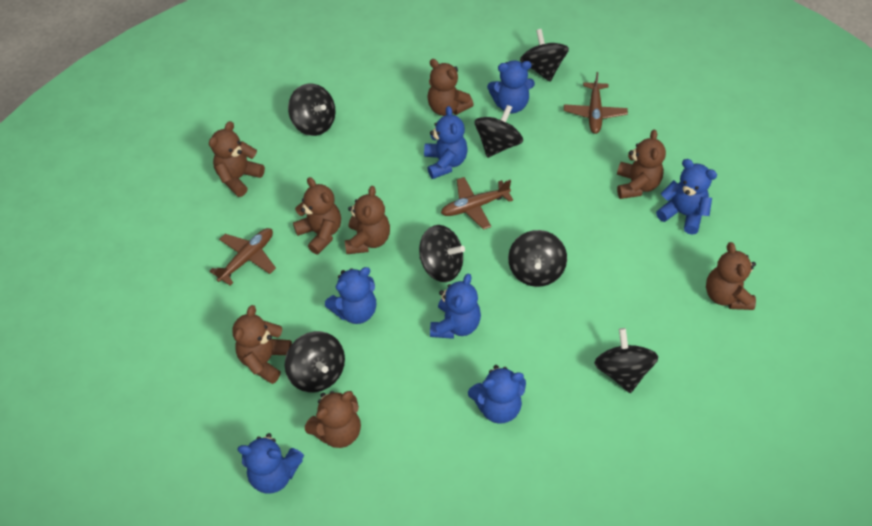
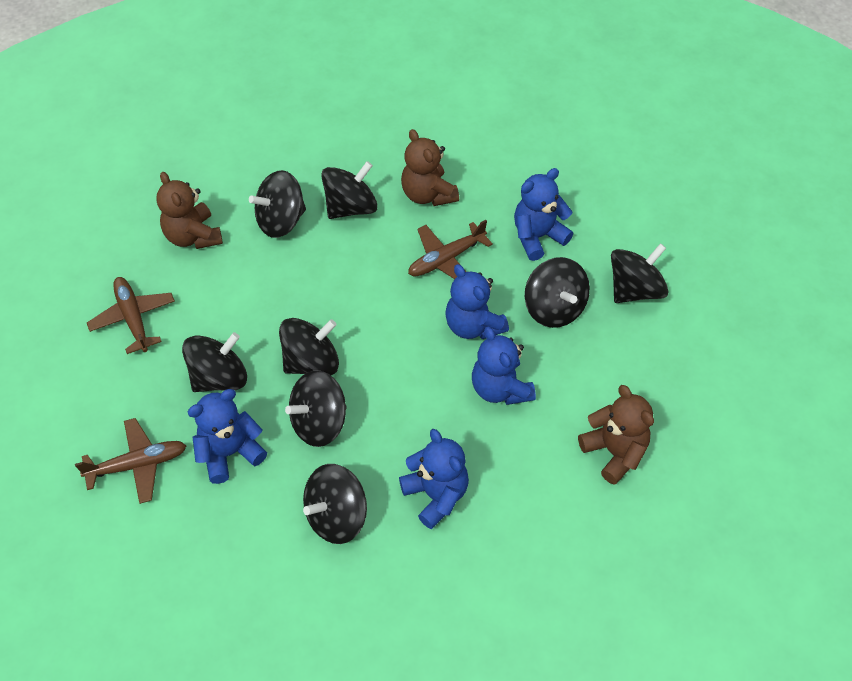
black spinning top: 7 -> 8
blue teddy bear: 7 -> 5
brown teddy bear: 8 -> 3

